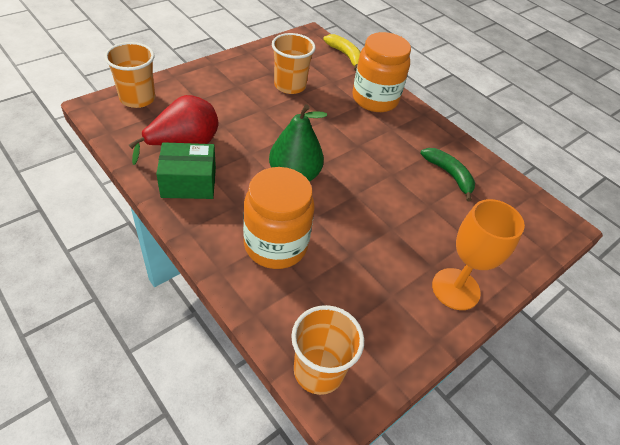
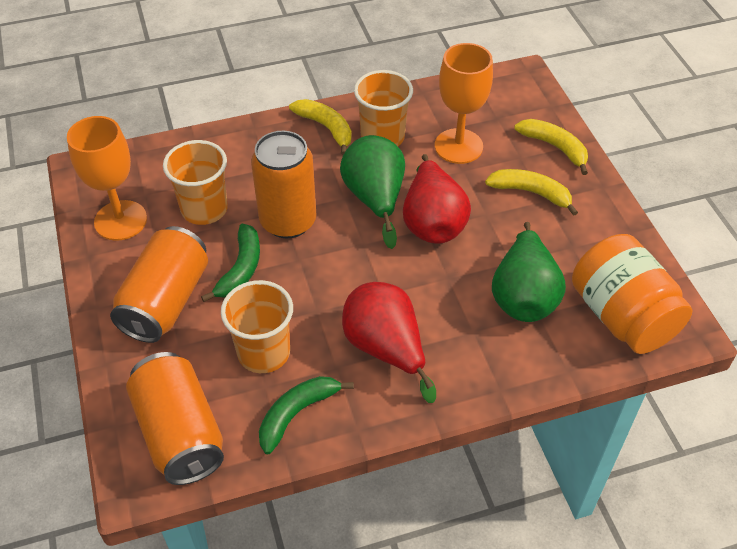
green banana: 1 -> 2
green box: 1 -> 0
green pear: 1 -> 2
orange can: 0 -> 3
orange goblet: 1 -> 2
orange jar: 2 -> 1
red pear: 1 -> 2
yellow banana: 1 -> 3

